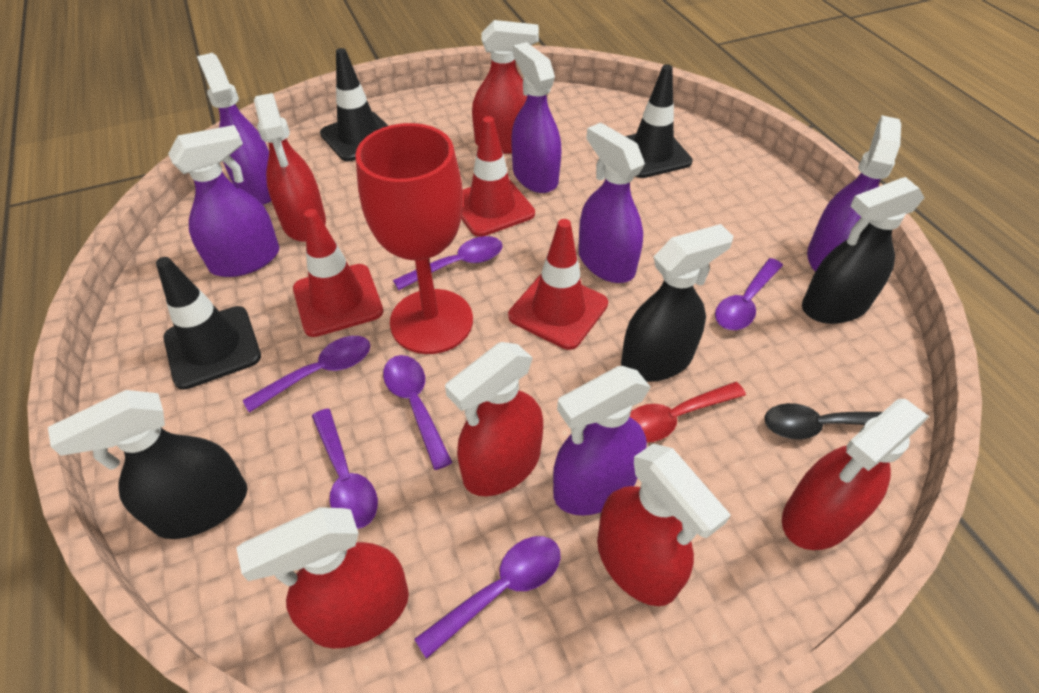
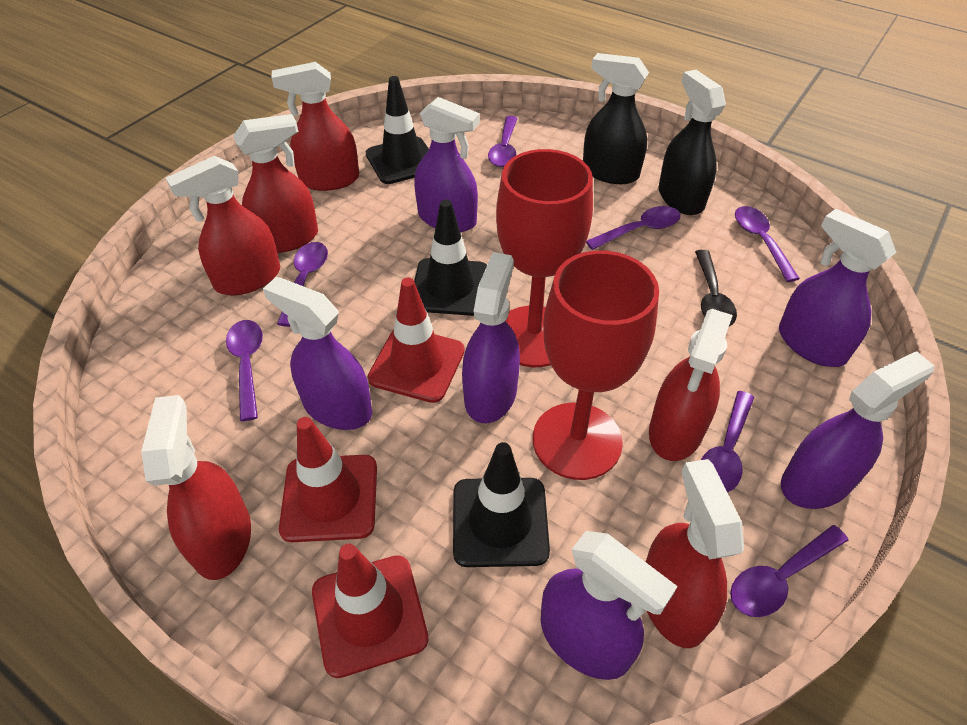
black spray bottle: 3 -> 2
purple spoon: 6 -> 7
red goblet: 1 -> 2
red spoon: 1 -> 0

